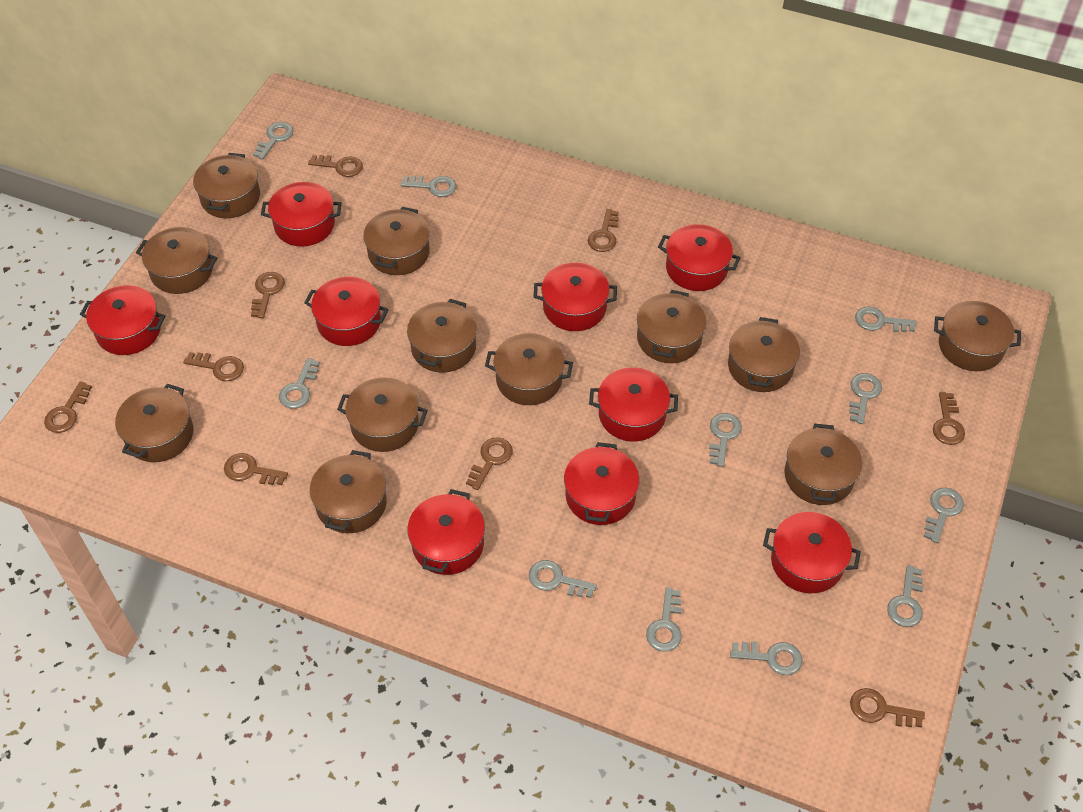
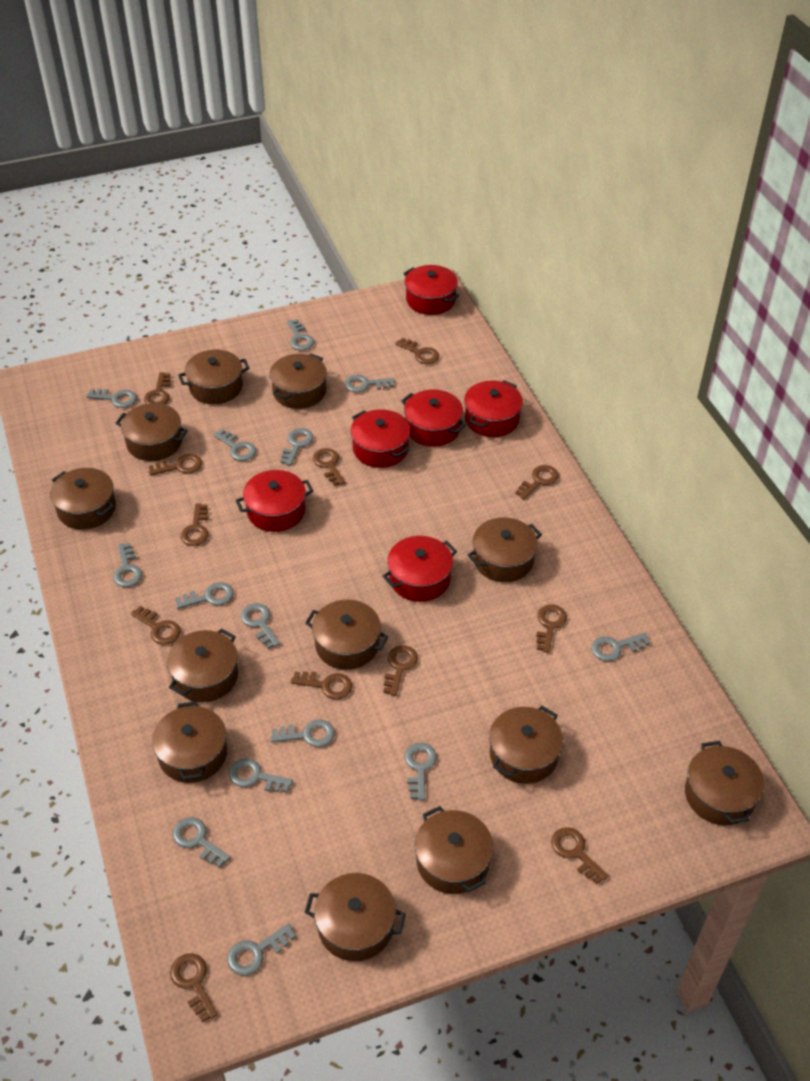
brown key: 9 -> 12
grey key: 11 -> 14
red pot: 9 -> 6

